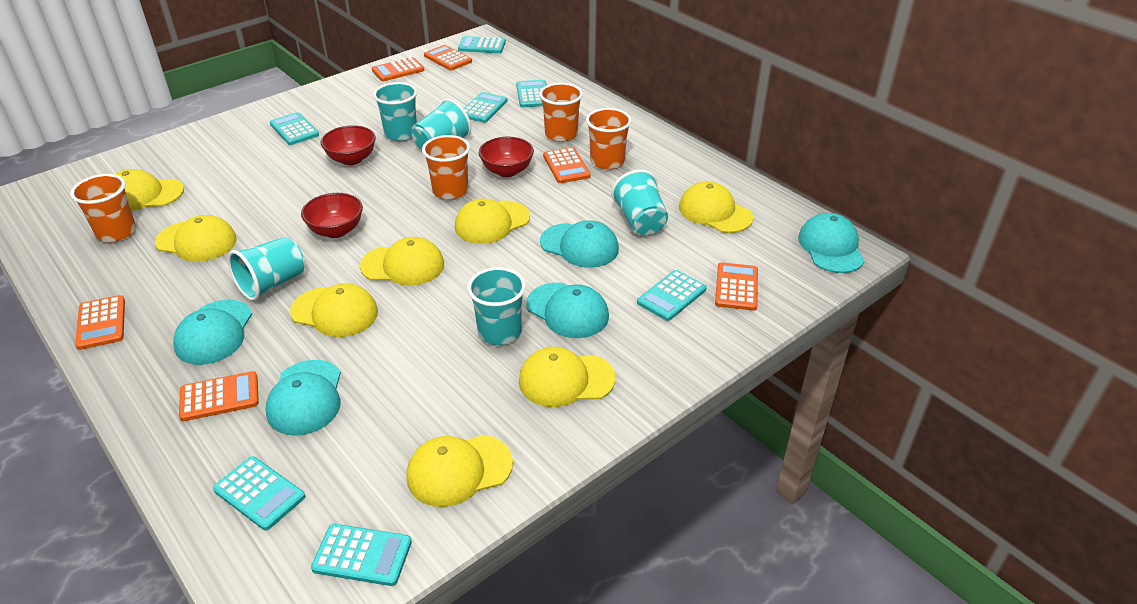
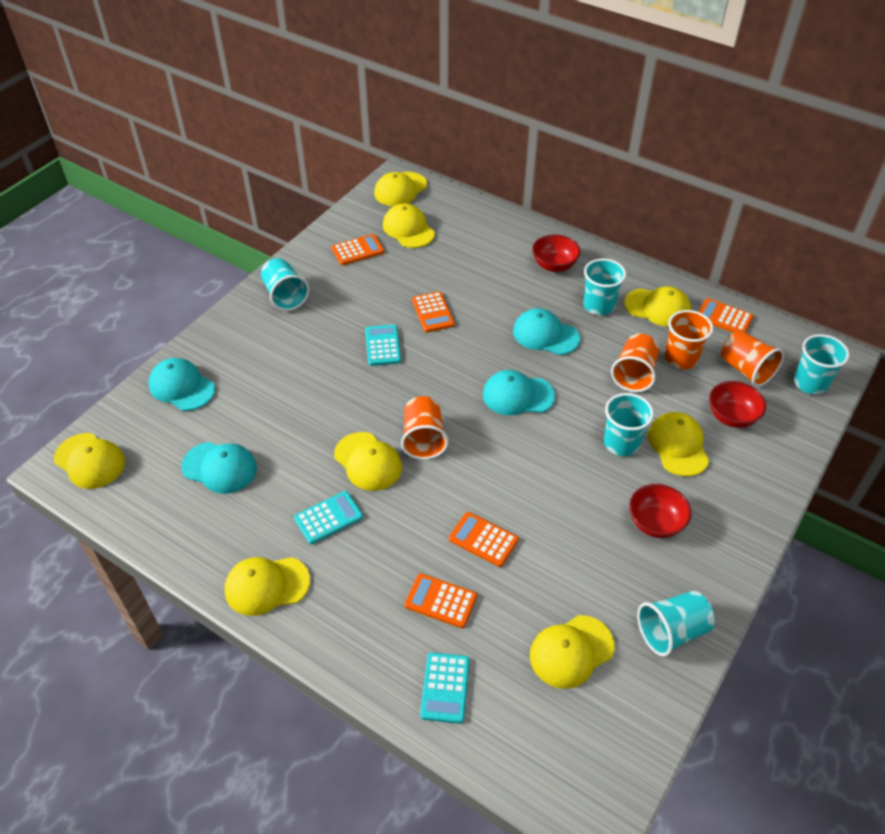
orange calculator: 6 -> 5
turquoise calculator: 7 -> 3
turquoise cap: 5 -> 4

